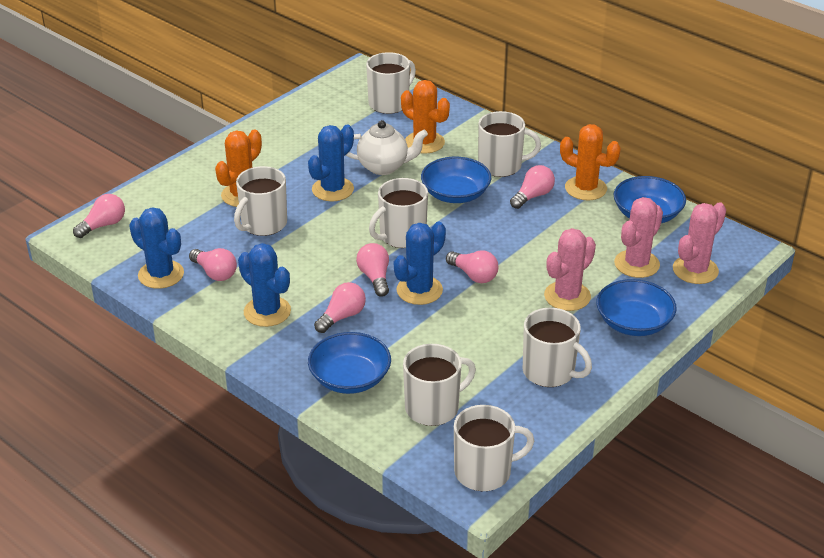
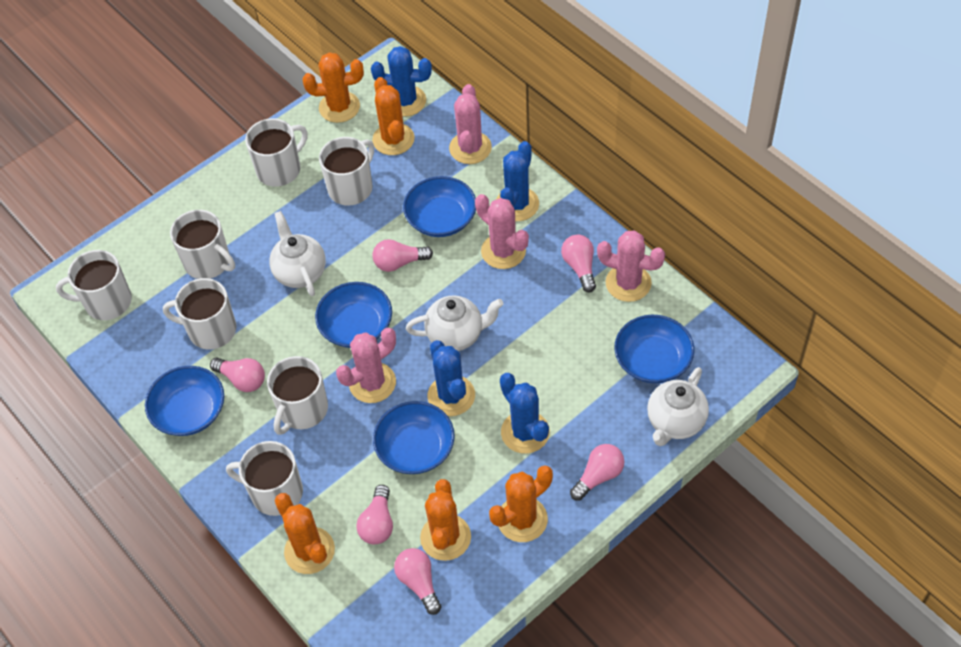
blue bowl: 4 -> 5
orange cactus: 3 -> 5
pink cactus: 3 -> 4
white teapot: 1 -> 3

